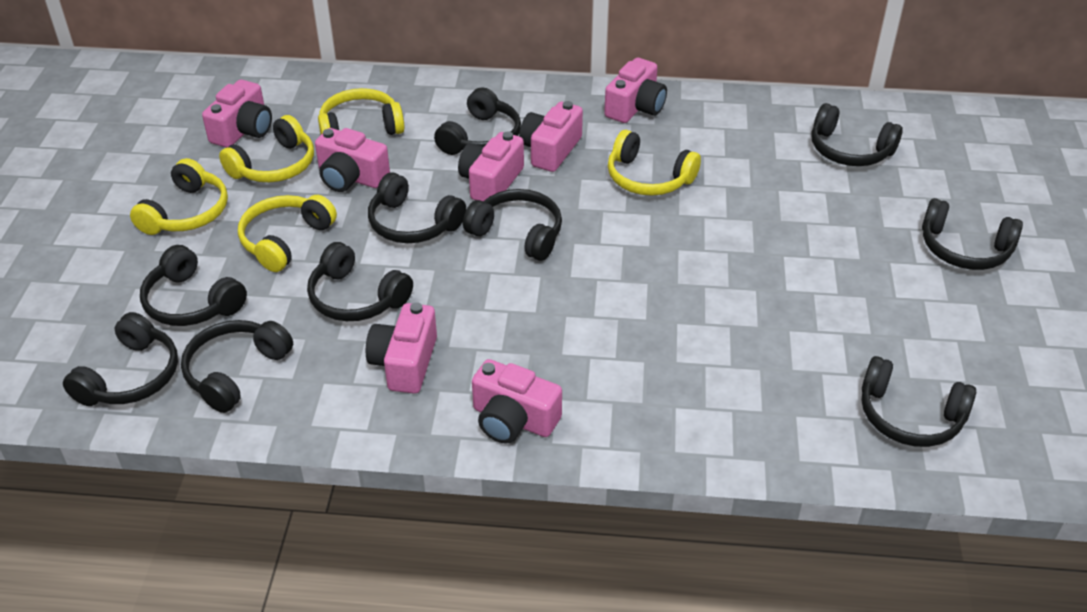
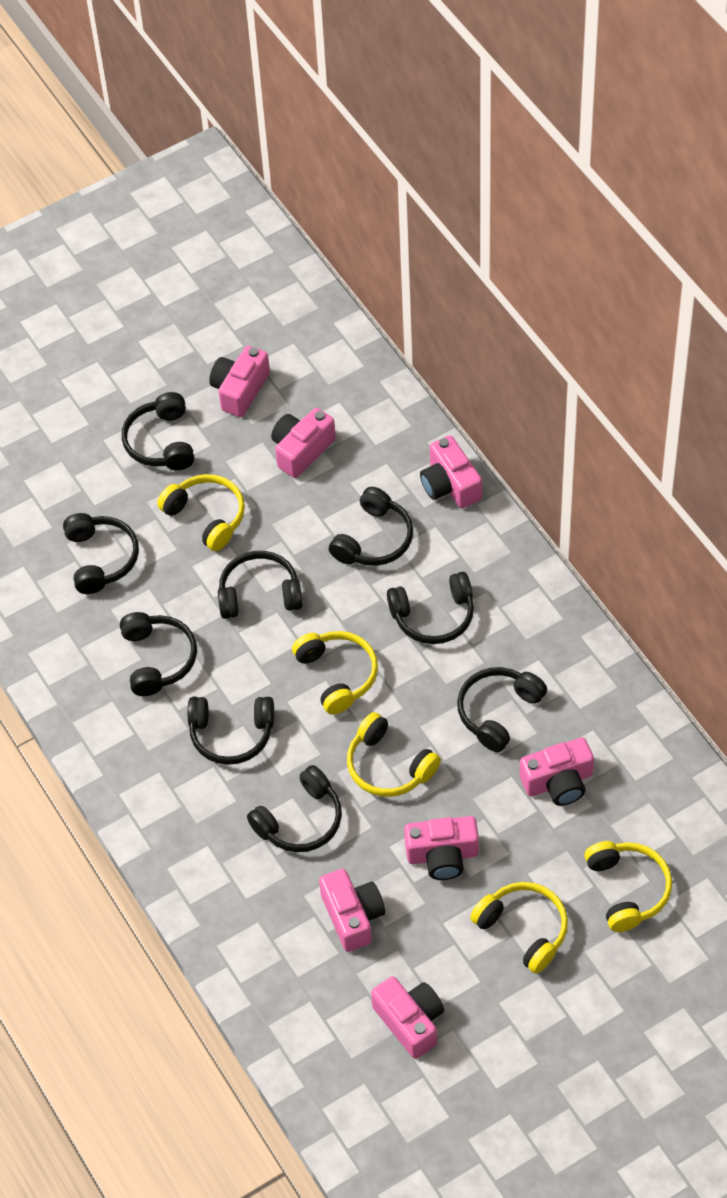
black headphones: 10 -> 9

